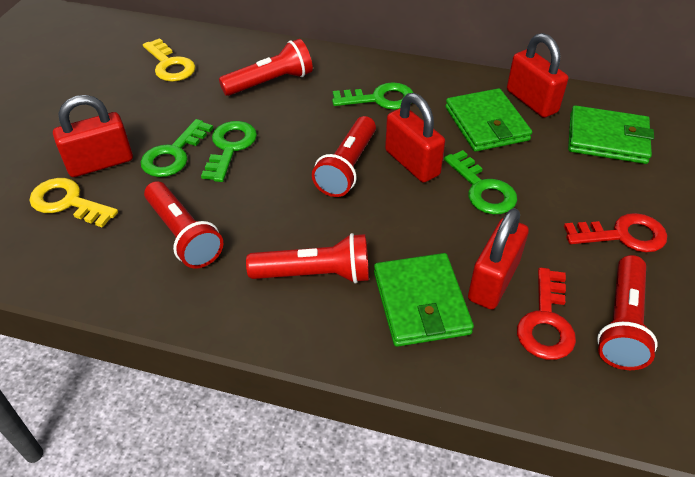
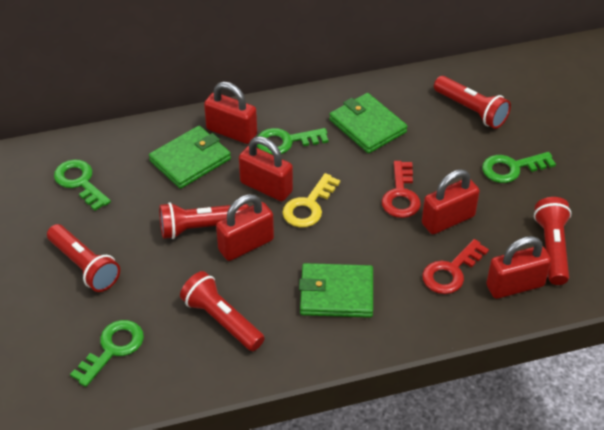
red padlock: 4 -> 5
yellow key: 2 -> 1

